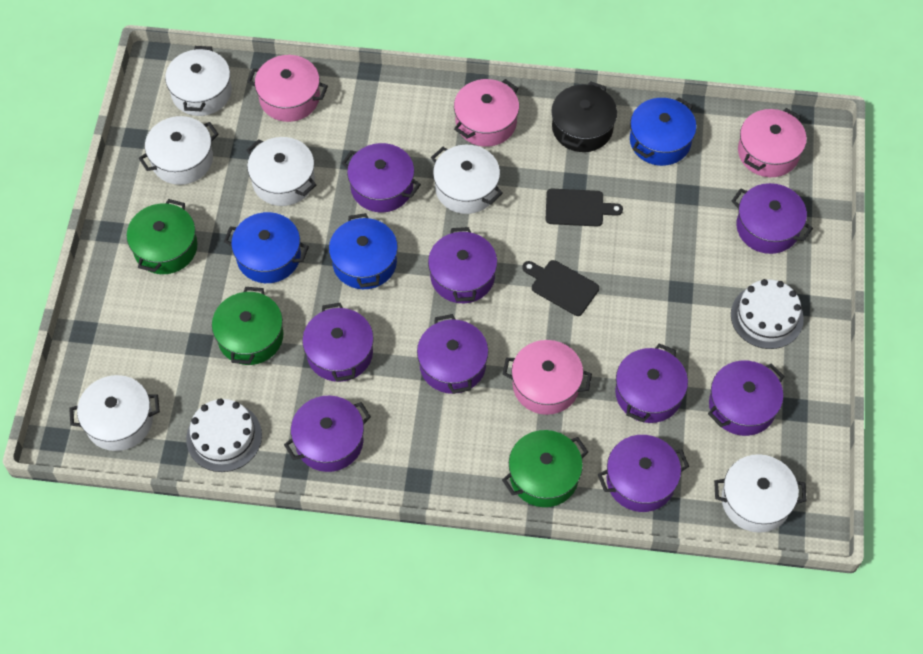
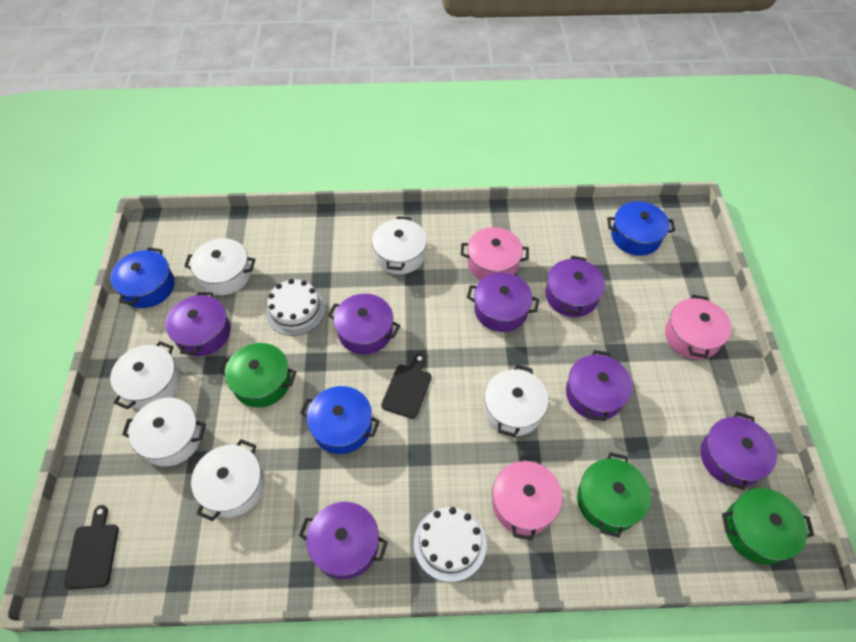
black pot: 1 -> 0
pink pot: 4 -> 3
purple pot: 9 -> 7

